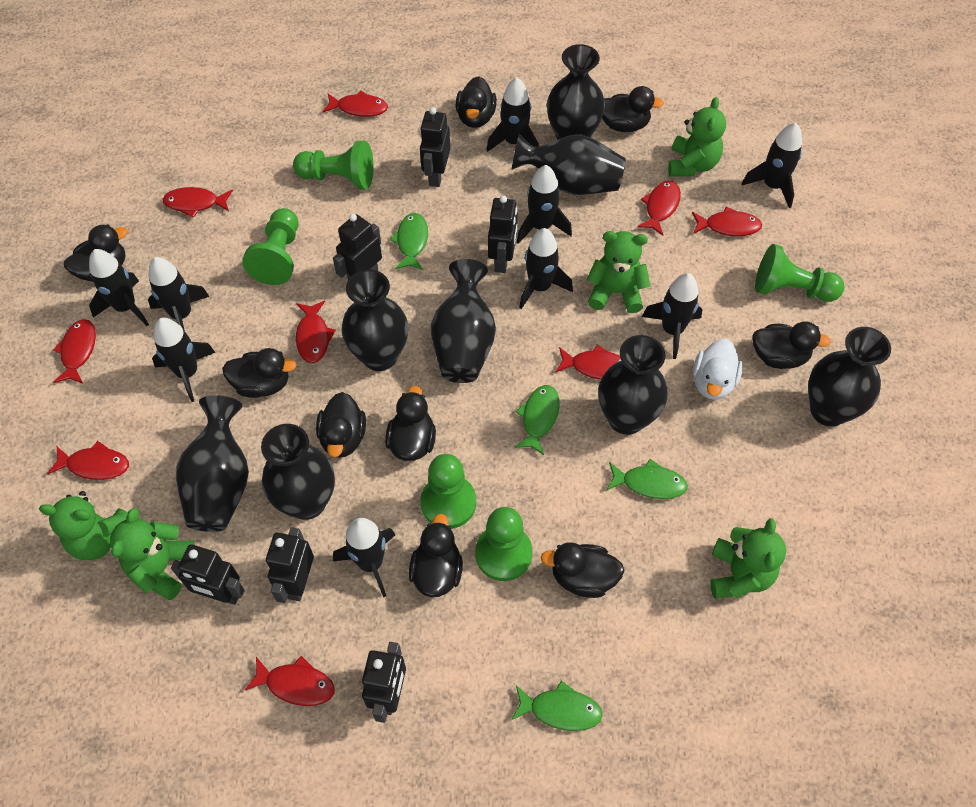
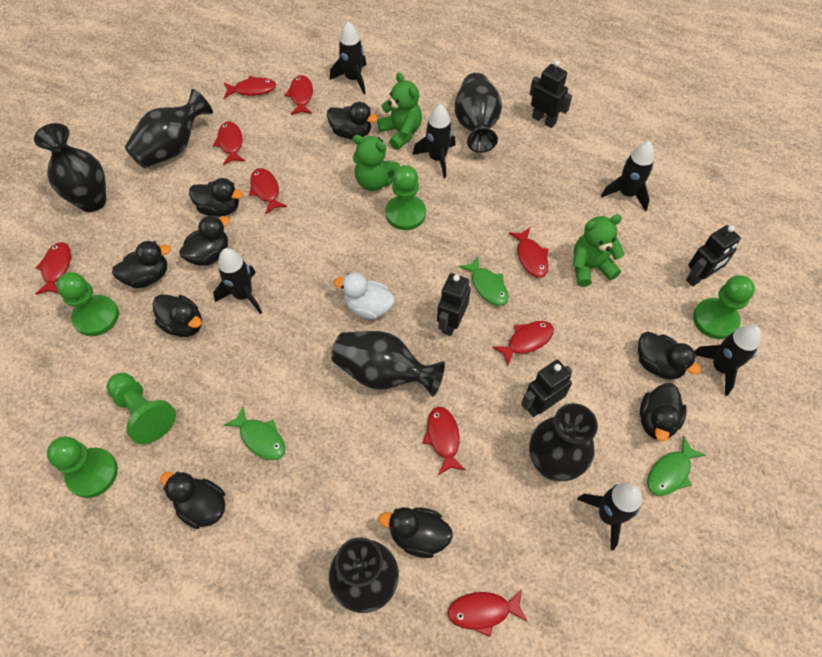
black robot: 6 -> 4
black rocket: 9 -> 6
black vase: 8 -> 6
green fish: 4 -> 3
green teddy bear: 5 -> 3

